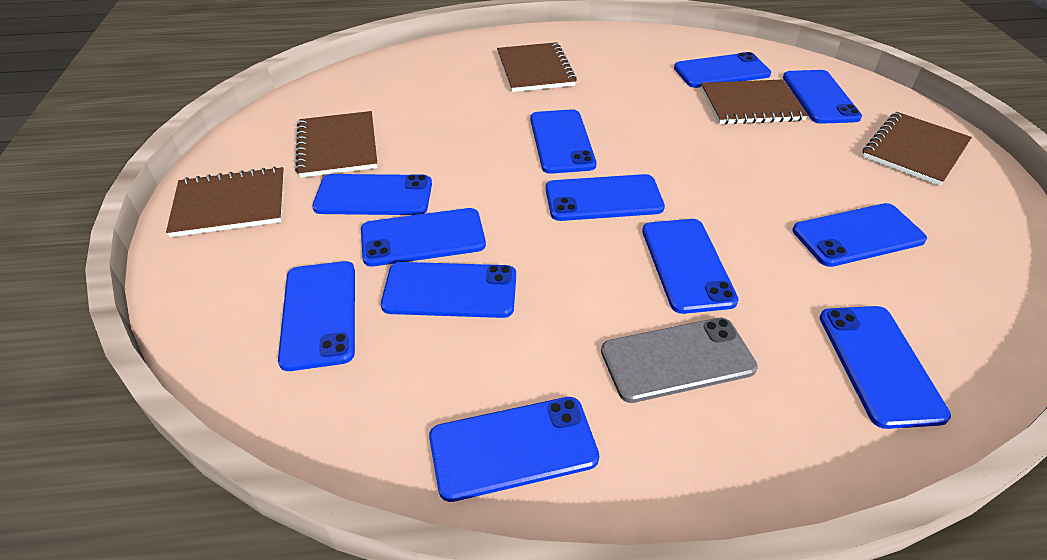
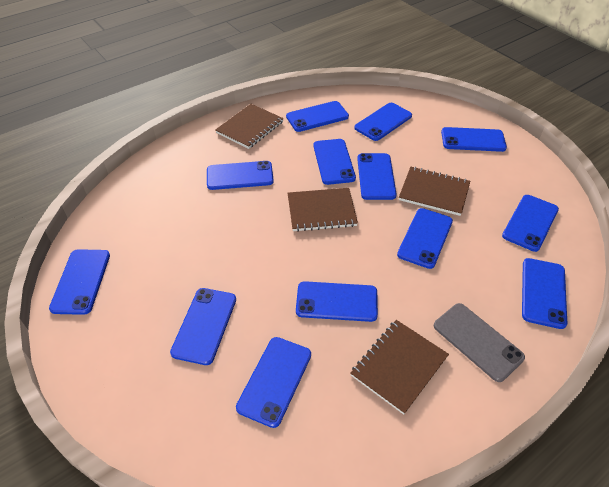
blue phone: 12 -> 13
brown notebook: 5 -> 4

